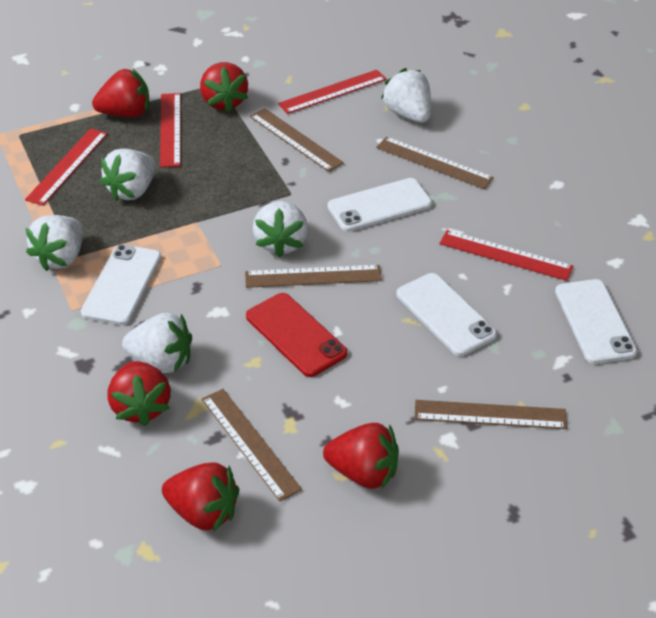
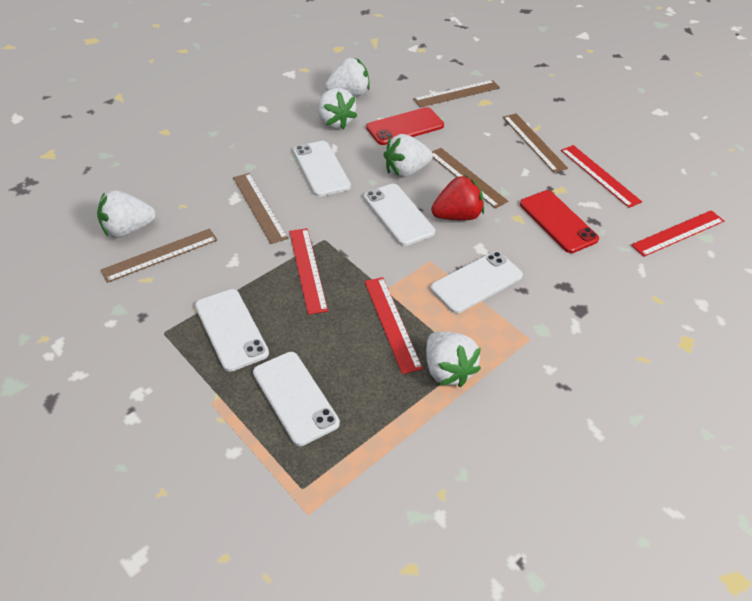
red phone: 1 -> 2
red strawberry: 5 -> 1
white phone: 4 -> 5

